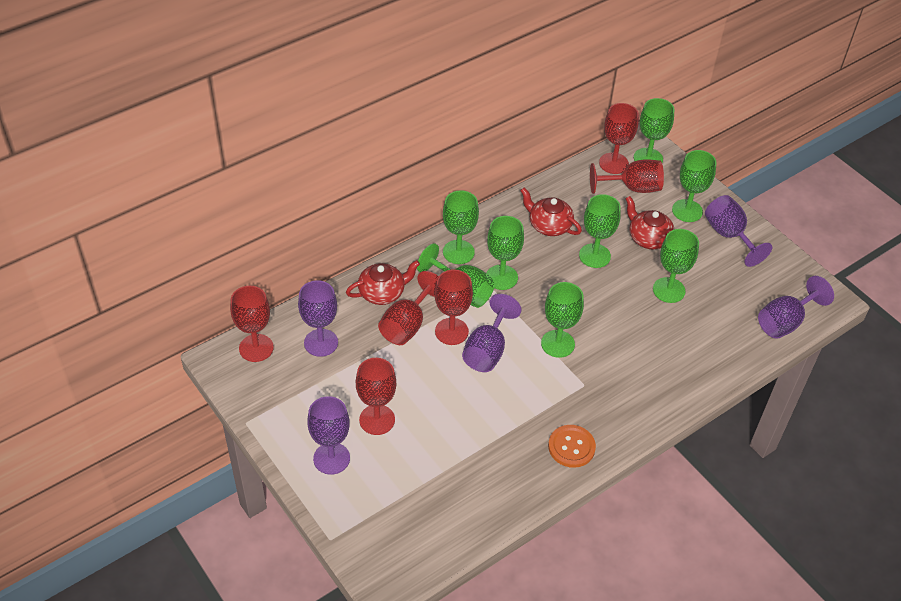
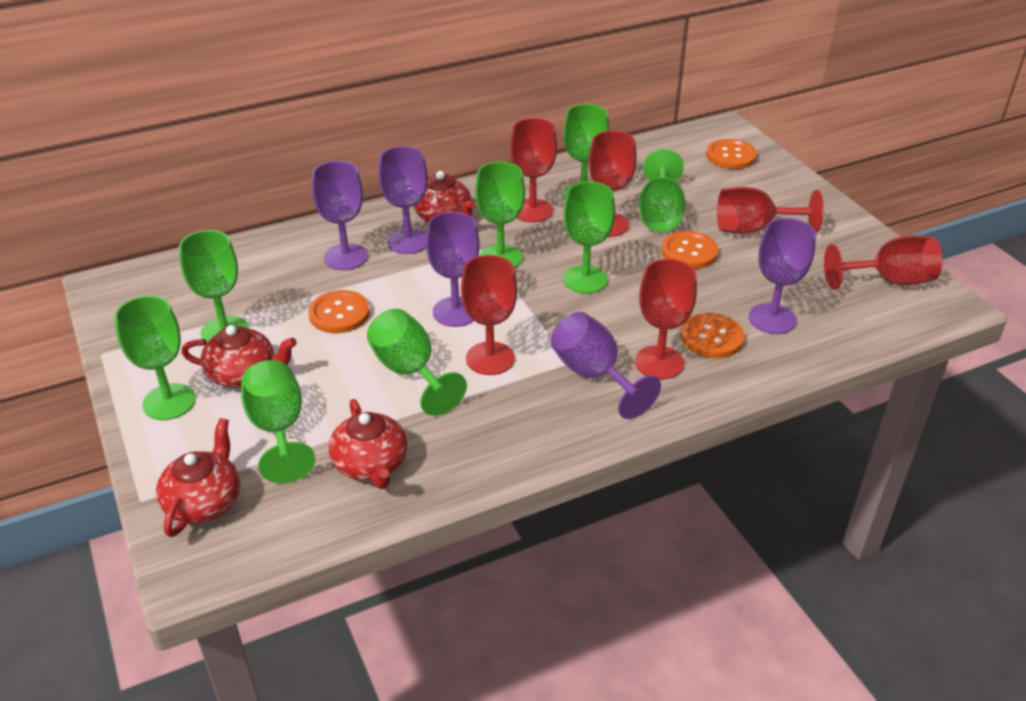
orange button: 1 -> 4
red teapot: 3 -> 4

